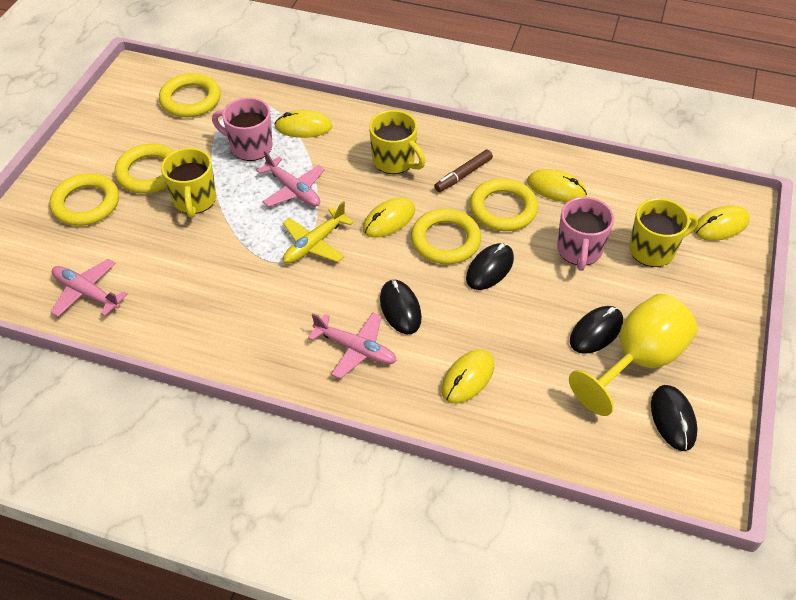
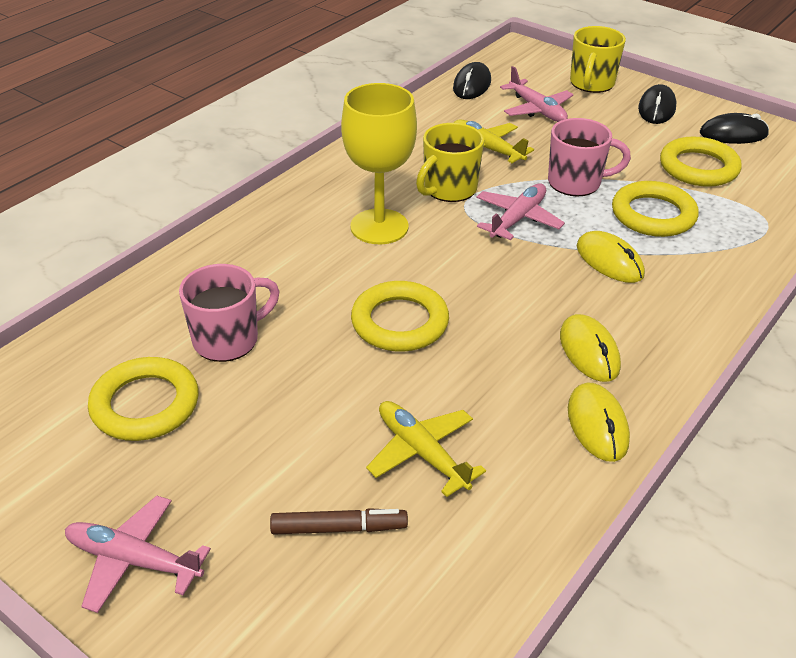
black mouse: 4 -> 3
yellow mouse: 5 -> 3
yellow mug: 3 -> 2
yellow plane: 1 -> 2
yellow ring: 5 -> 4

